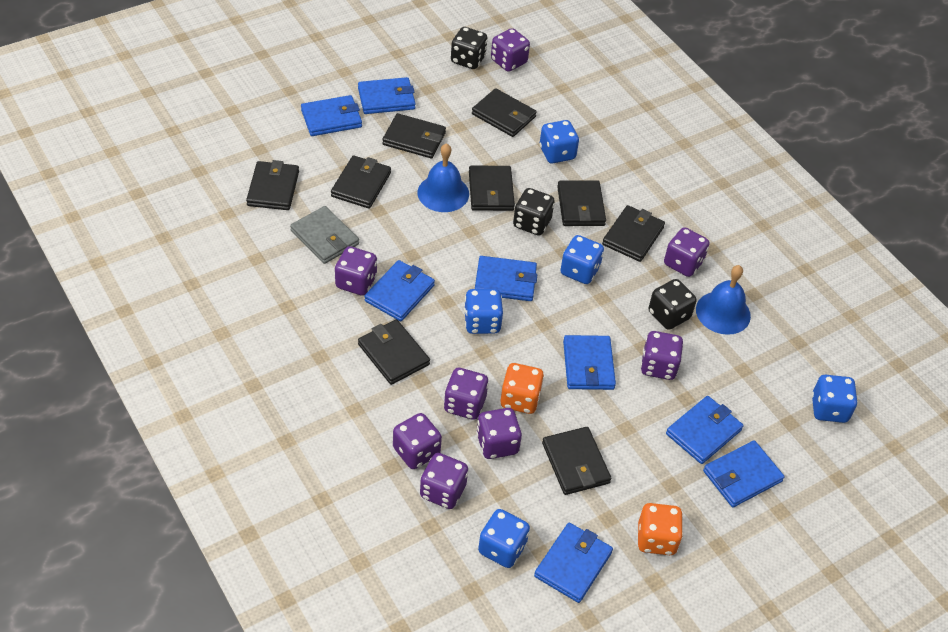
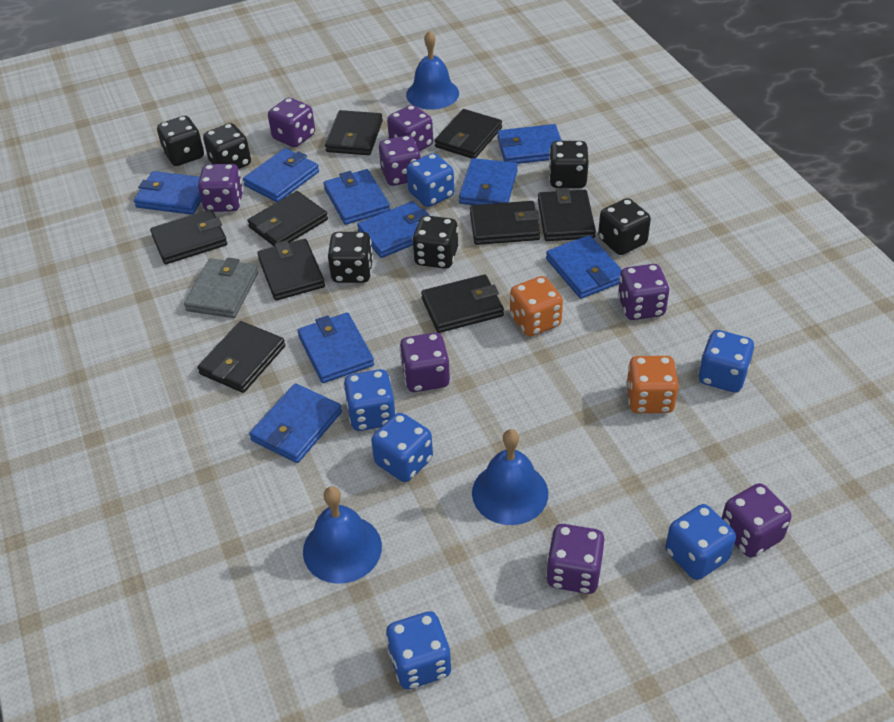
black dice: 3 -> 6
blue bell: 2 -> 3
blue dice: 5 -> 6
blue wallet: 8 -> 9

